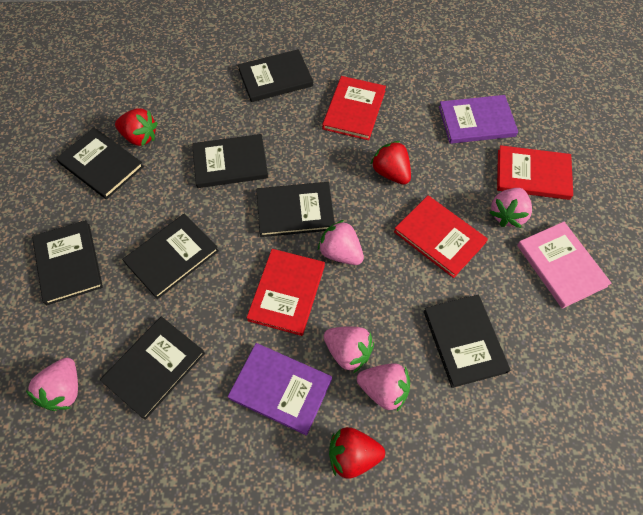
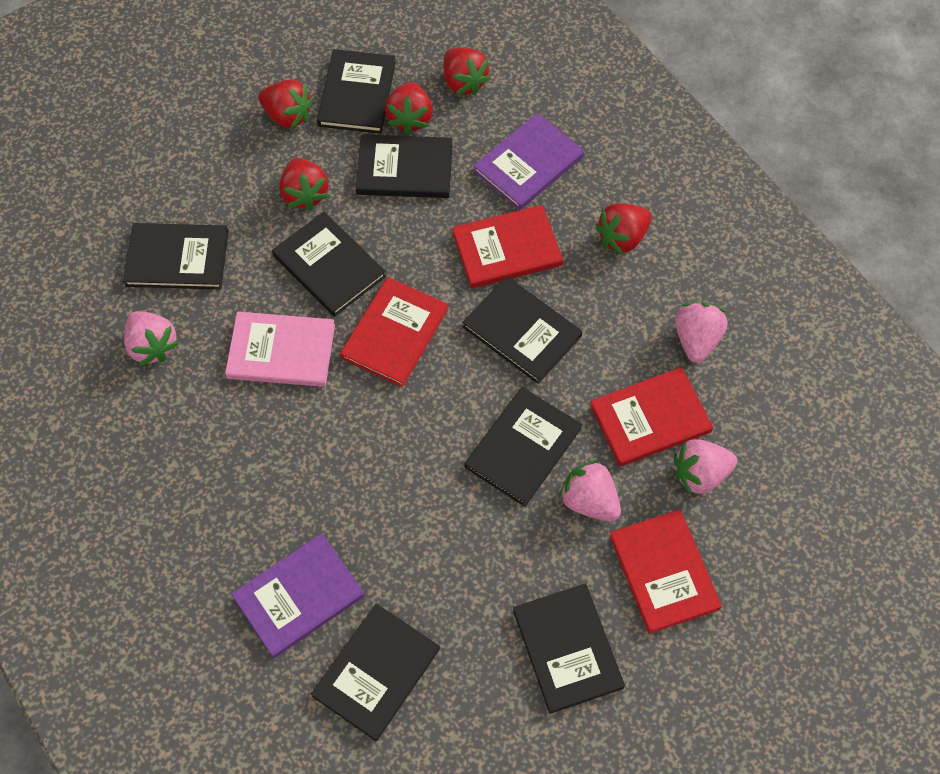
pink strawberry: 5 -> 4
red strawberry: 3 -> 5

